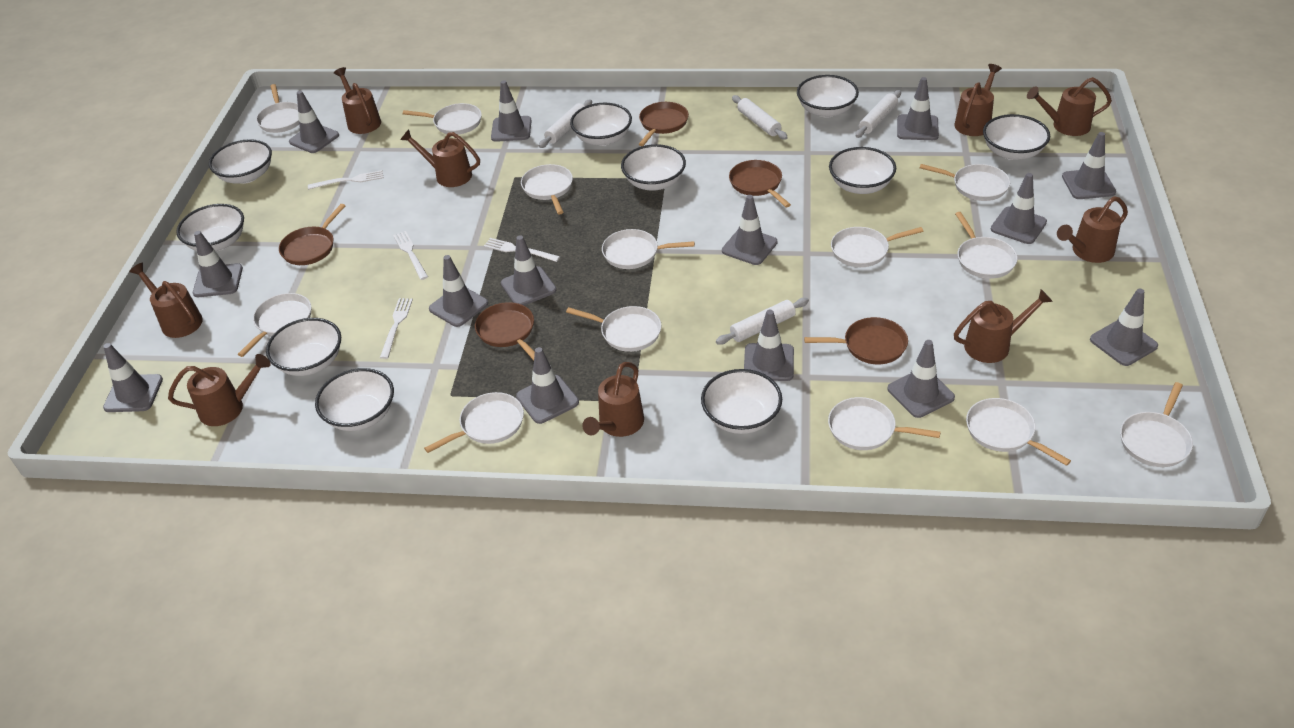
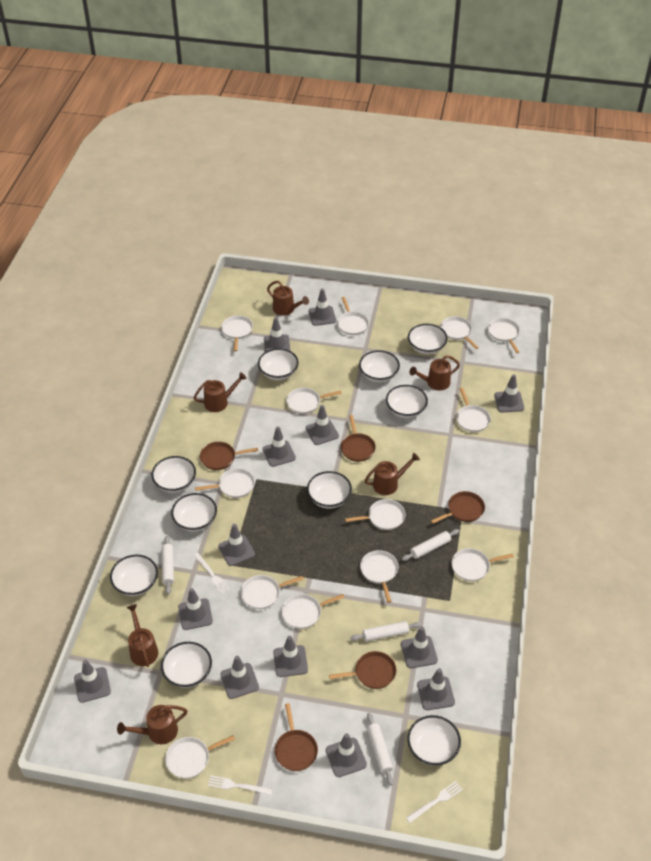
brown watering can: 9 -> 6
grey traffic cone: 14 -> 13
white fork: 4 -> 3

